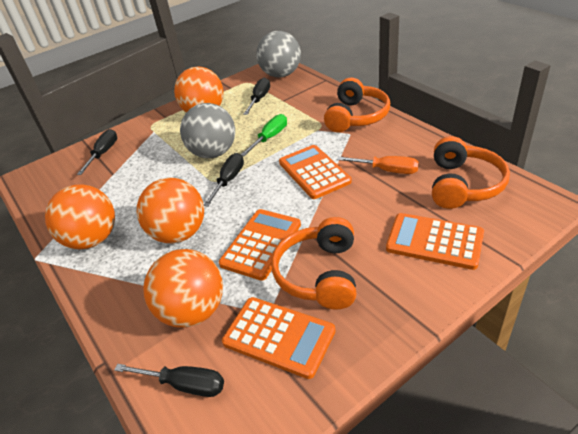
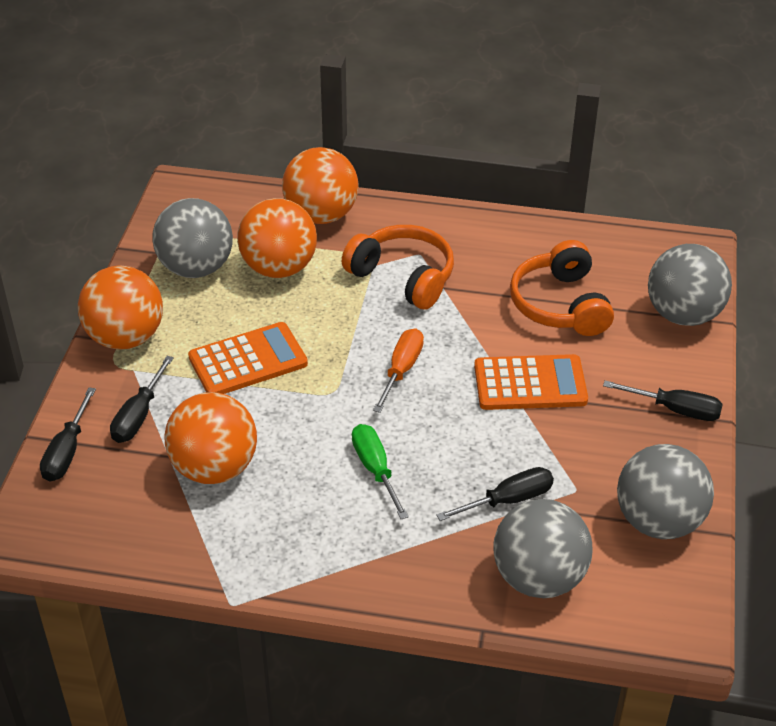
grey ball: 2 -> 4
orange calculator: 4 -> 2
orange headphones: 3 -> 2

